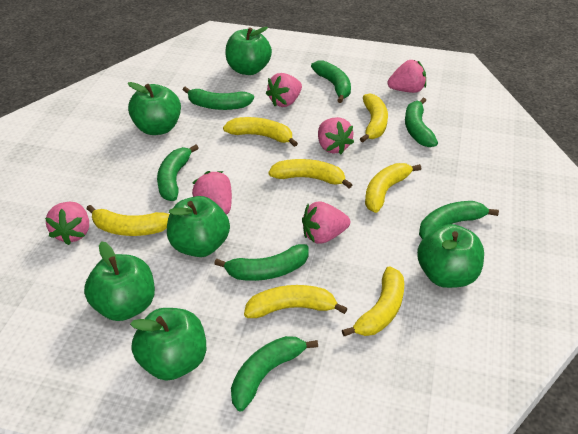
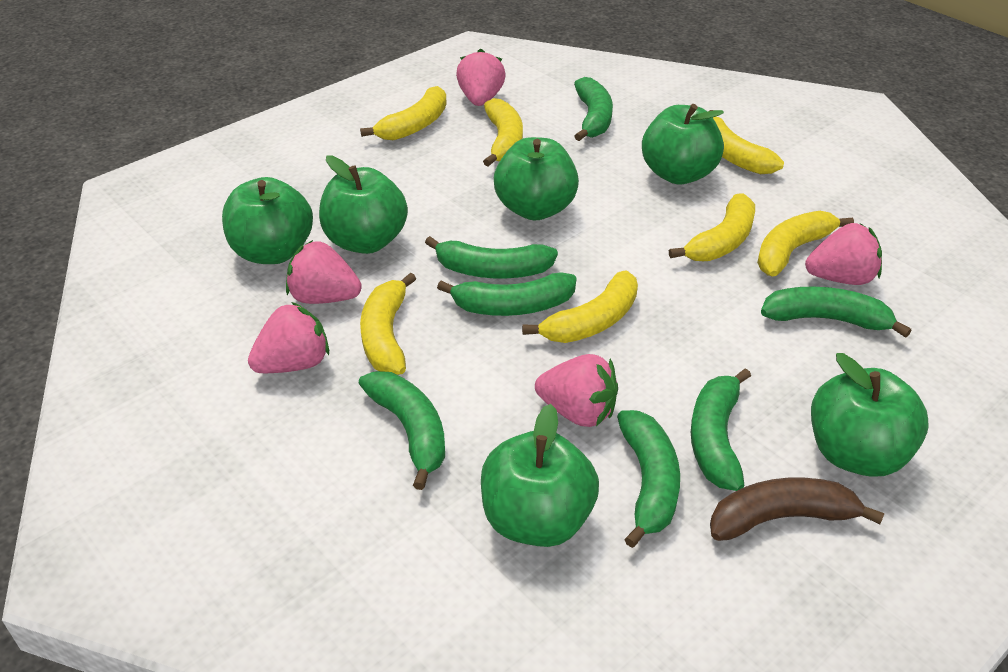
brown banana: 0 -> 1
pink strawberry: 6 -> 5

